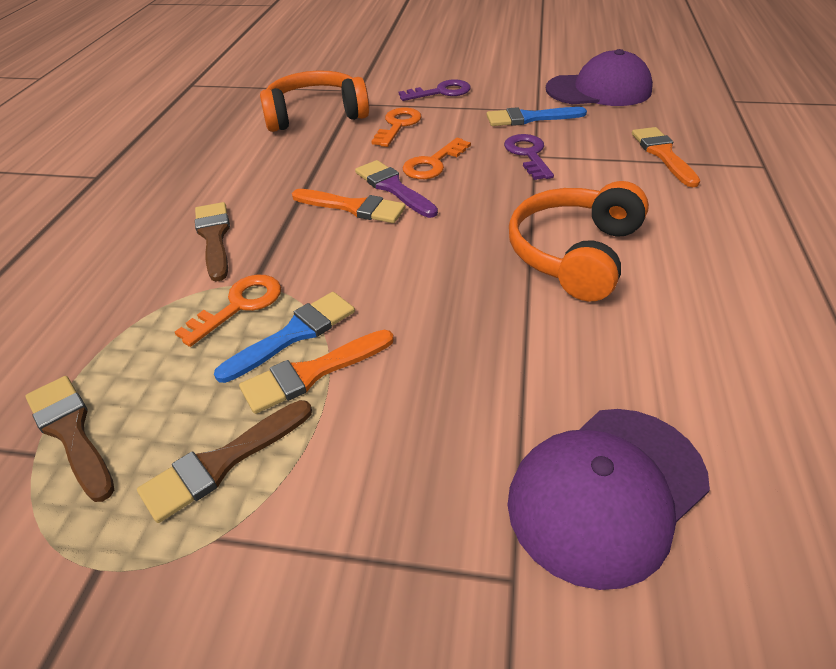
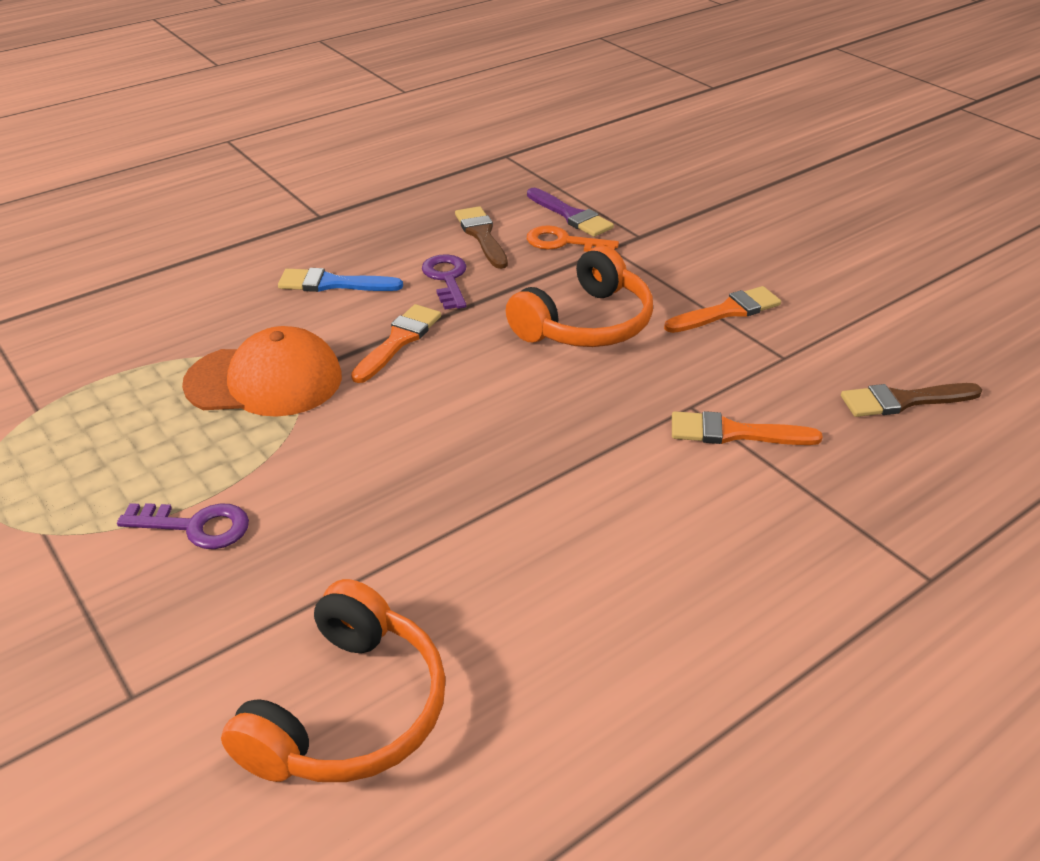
blue brush: 2 -> 1
brown brush: 3 -> 2
orange cap: 0 -> 1
orange key: 3 -> 1
purple cap: 2 -> 0

